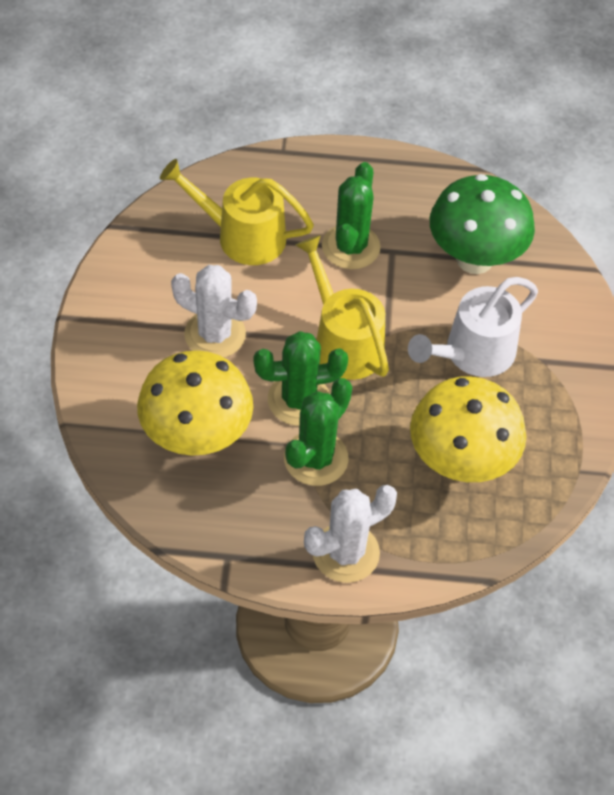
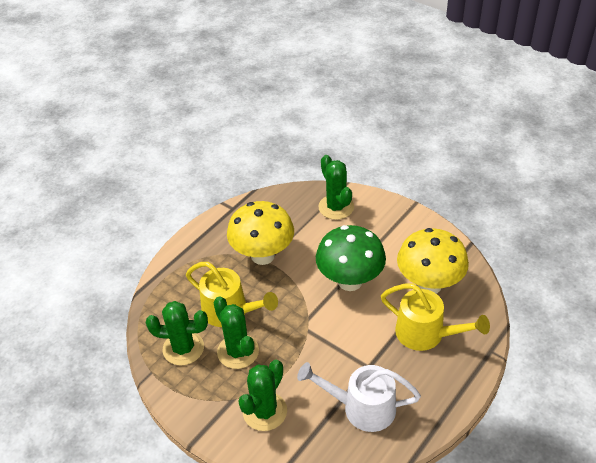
green cactus: 3 -> 4
white cactus: 2 -> 0

